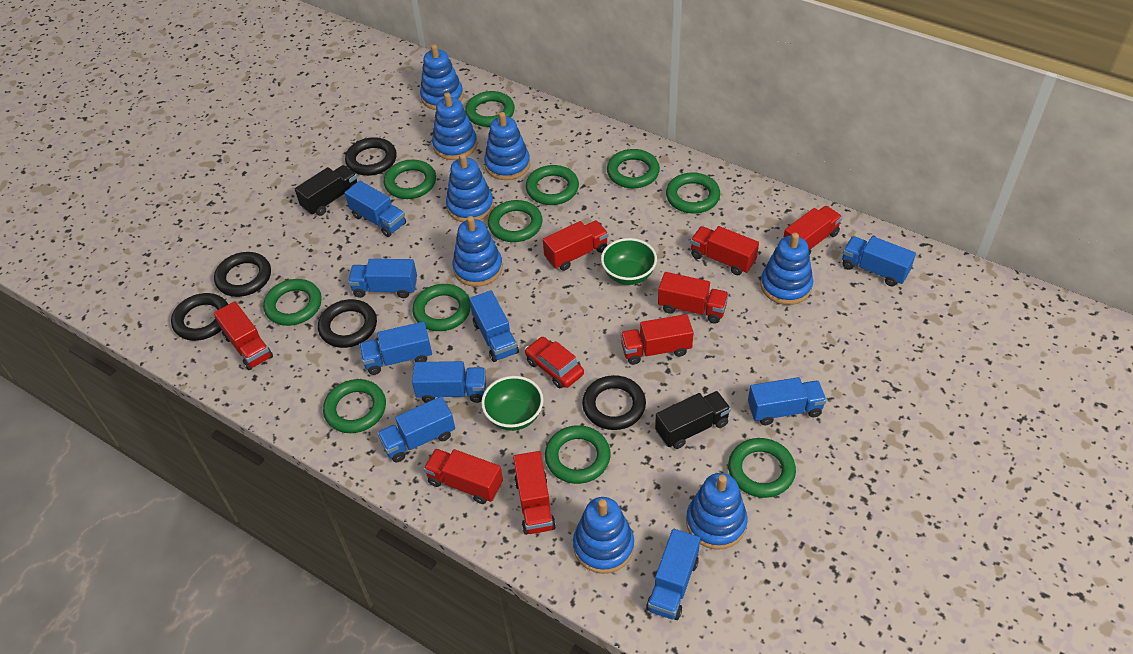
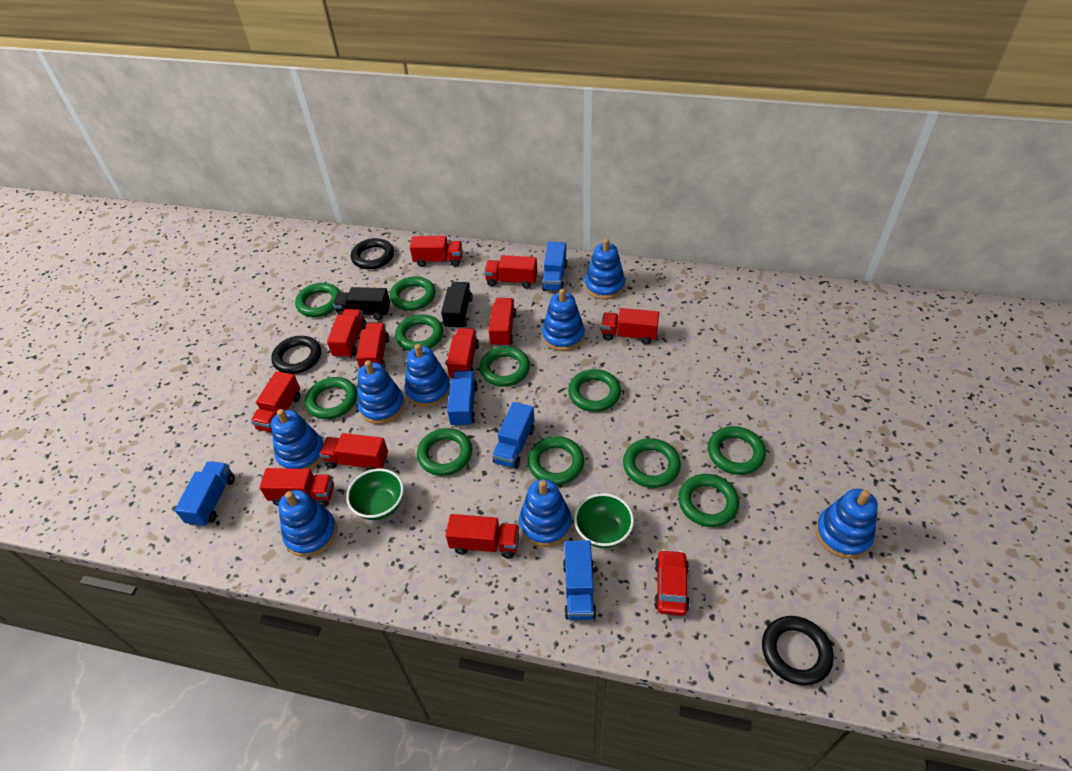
black ring: 5 -> 3
blue truck: 9 -> 5
red truck: 8 -> 11

